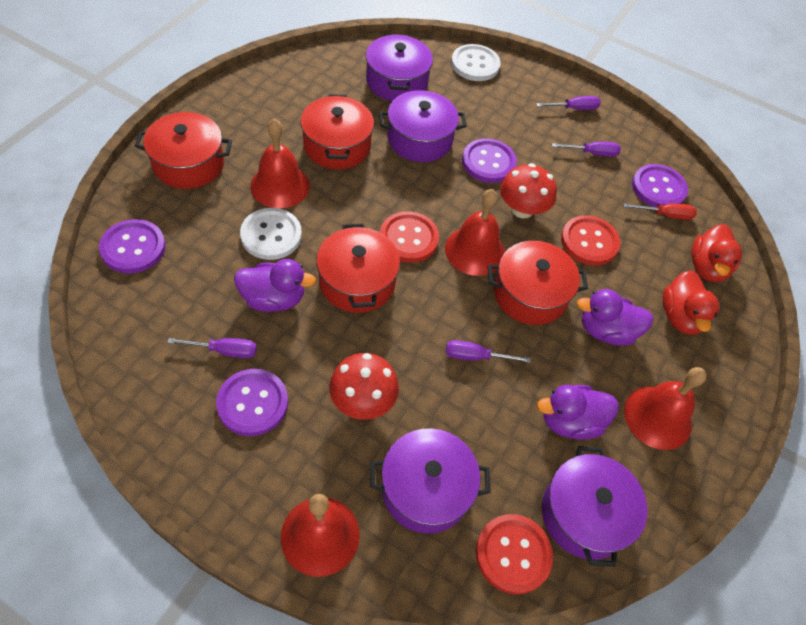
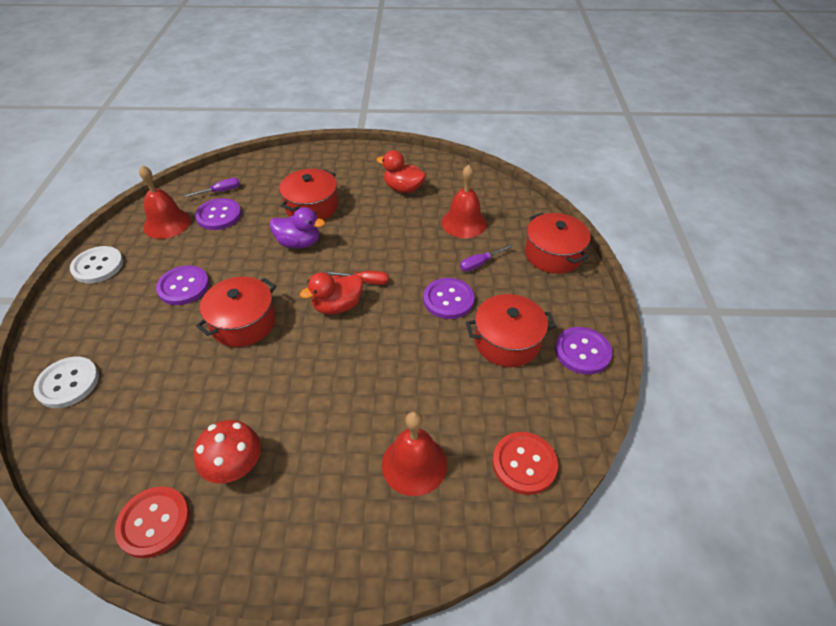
purple duck: 3 -> 1
purple pot: 4 -> 0
purple screwdriver: 4 -> 2
red bell: 4 -> 3
red button: 3 -> 2
red mushroom: 2 -> 1

